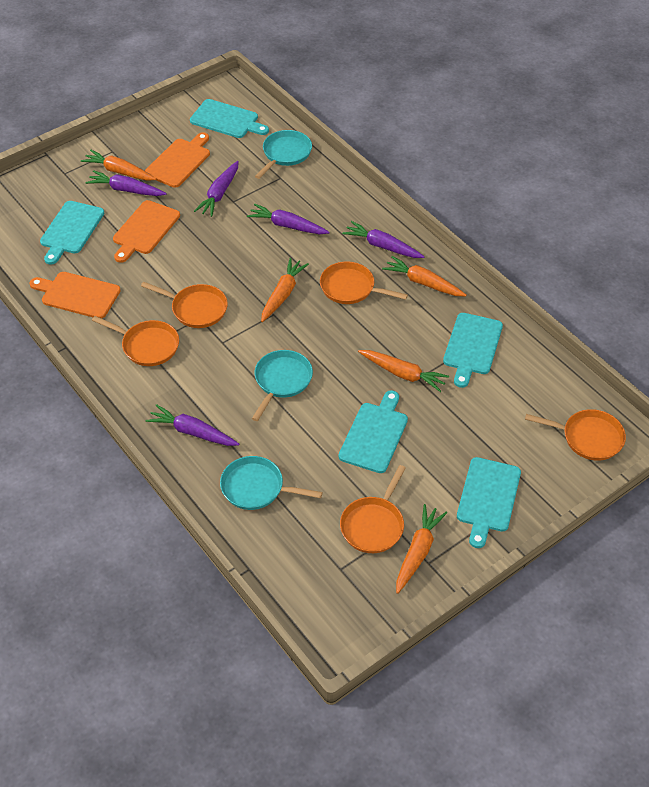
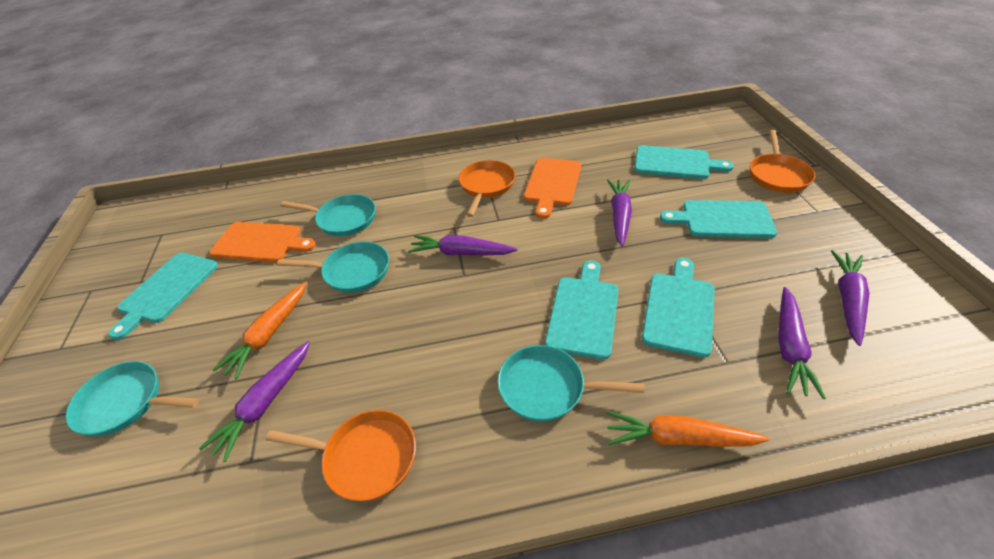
orange carrot: 5 -> 2
orange cutting board: 3 -> 2
orange pan: 5 -> 3
turquoise pan: 3 -> 4

